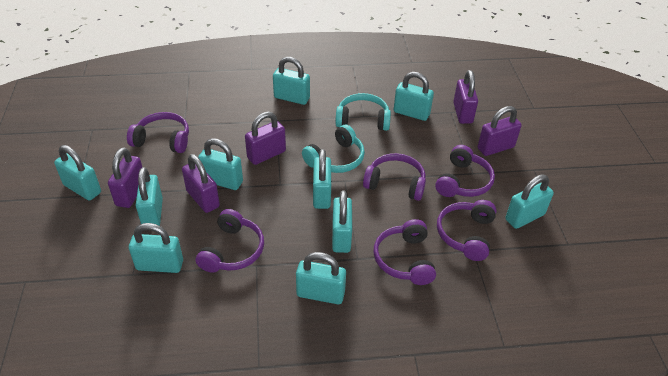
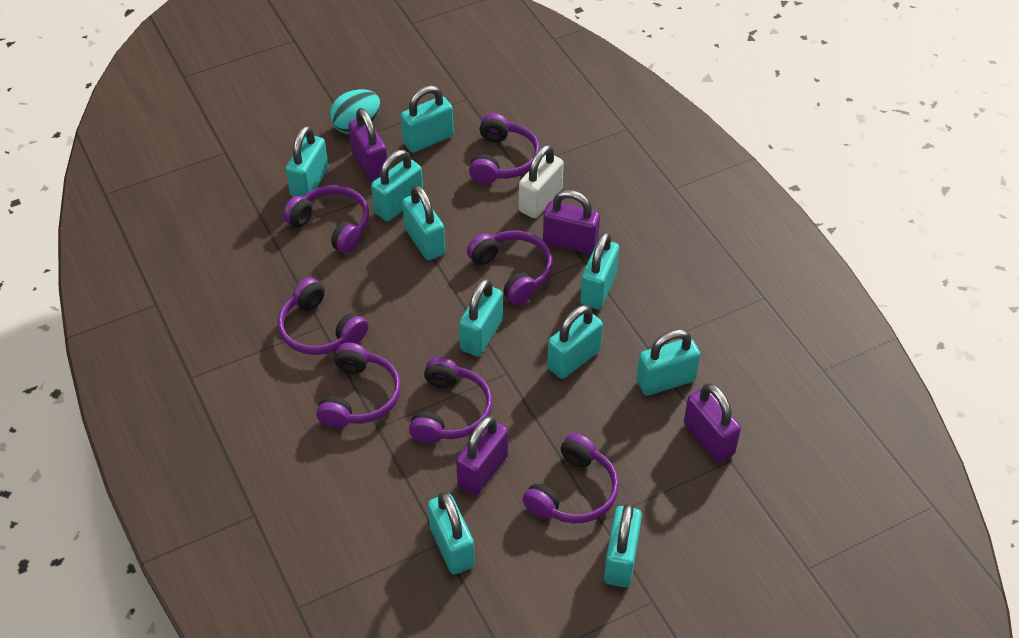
purple headphones: 6 -> 7
purple padlock: 5 -> 4
turquoise egg: 0 -> 1
turquoise headphones: 2 -> 0
white padlock: 0 -> 1

